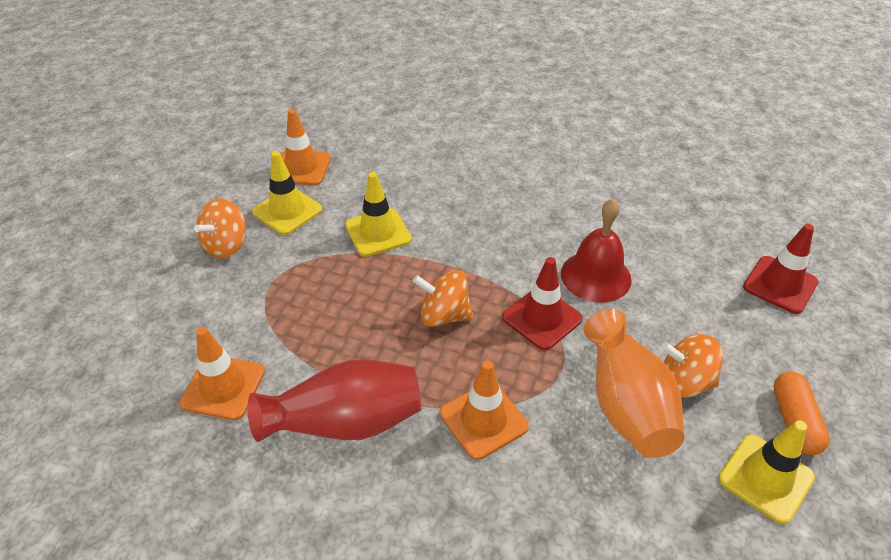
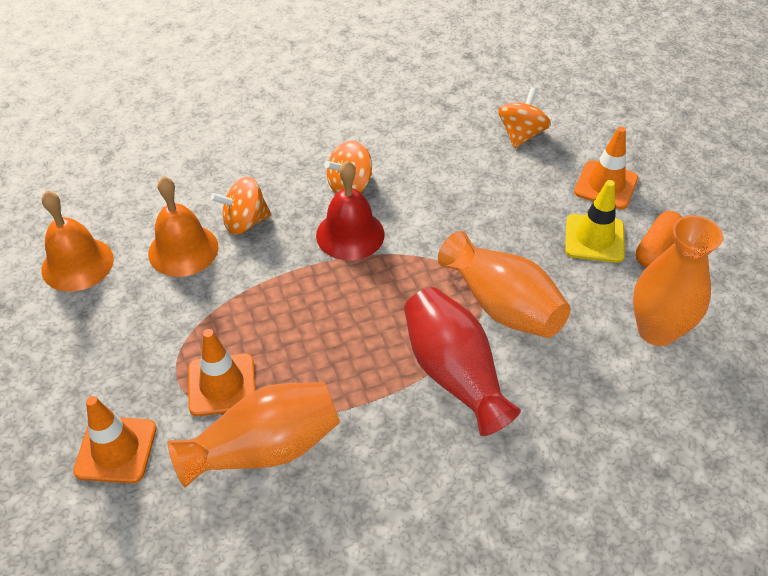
orange bell: 0 -> 2
orange vase: 1 -> 3
red traffic cone: 2 -> 0
yellow traffic cone: 3 -> 1

